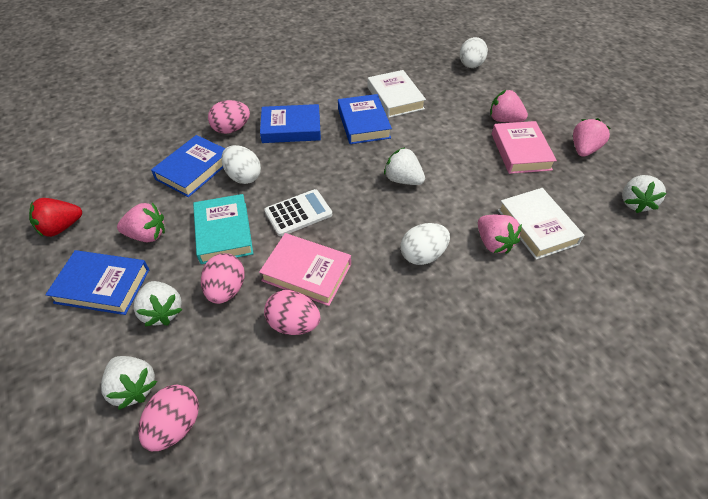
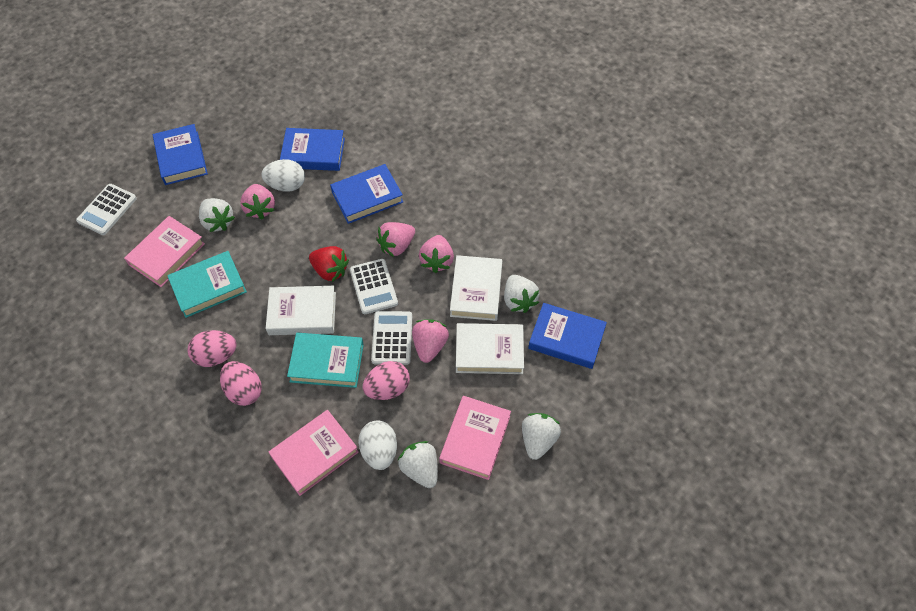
pink book: 2 -> 3
pink egg: 4 -> 3
turquoise book: 1 -> 2
white book: 2 -> 3
white calculator: 1 -> 3
white egg: 3 -> 2

